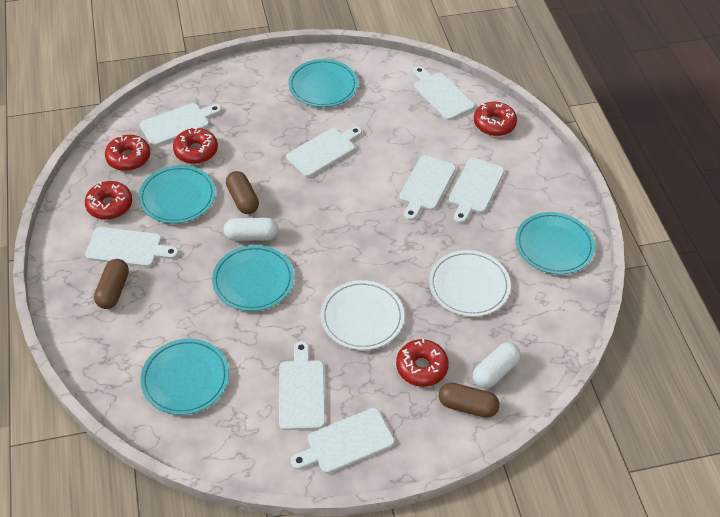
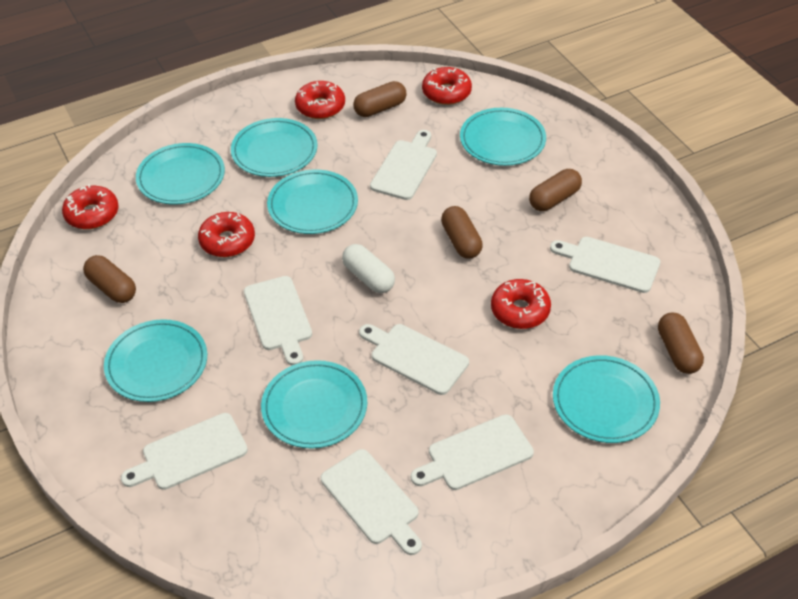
brown capsule: 3 -> 5
turquoise plate: 5 -> 7
white capsule: 2 -> 1
white cutting board: 8 -> 7
white plate: 2 -> 0

